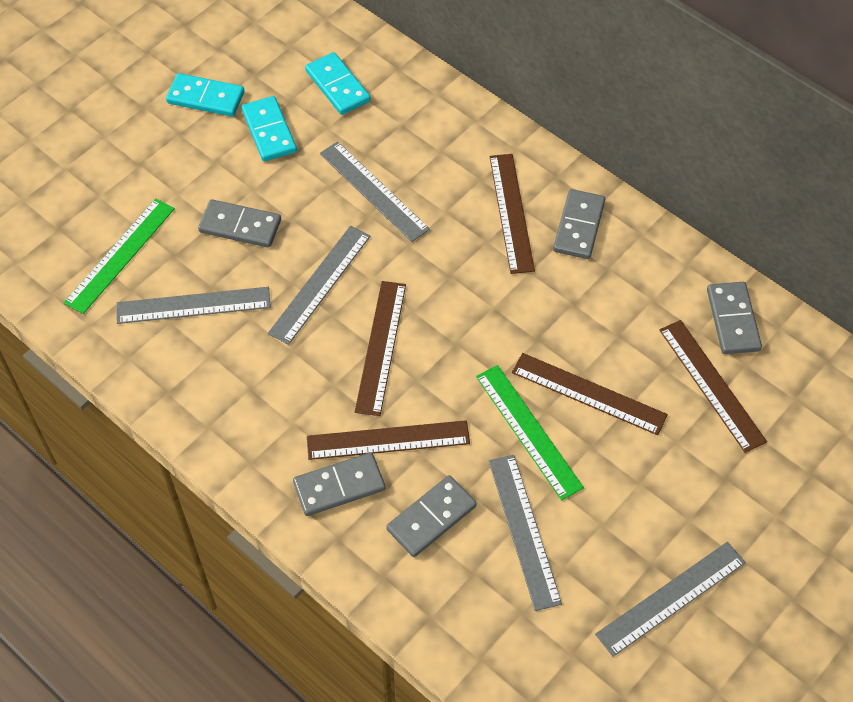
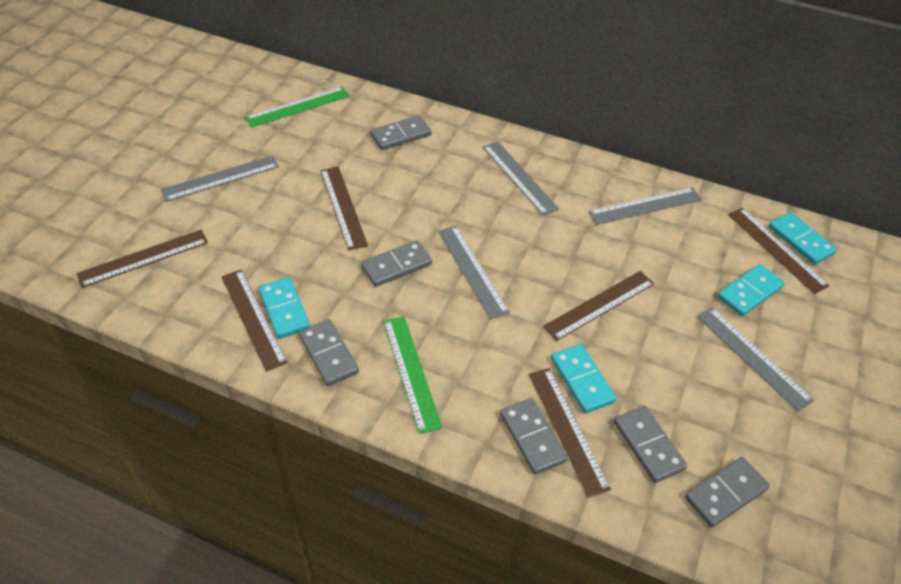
brown ruler: 5 -> 6
grey domino: 5 -> 6
turquoise domino: 3 -> 4

